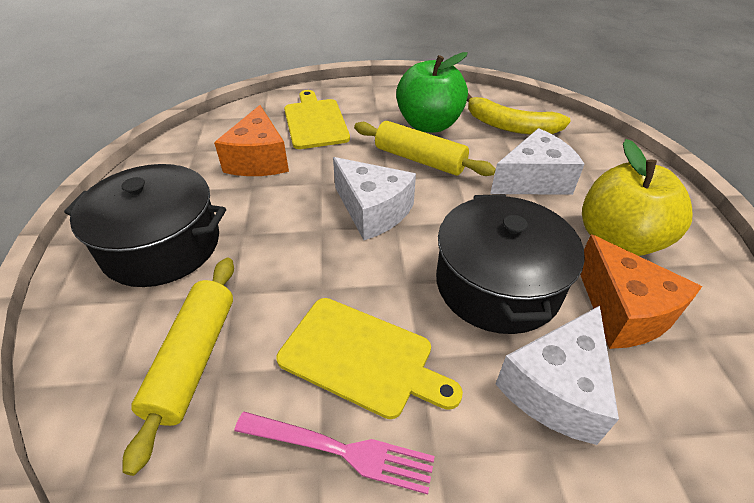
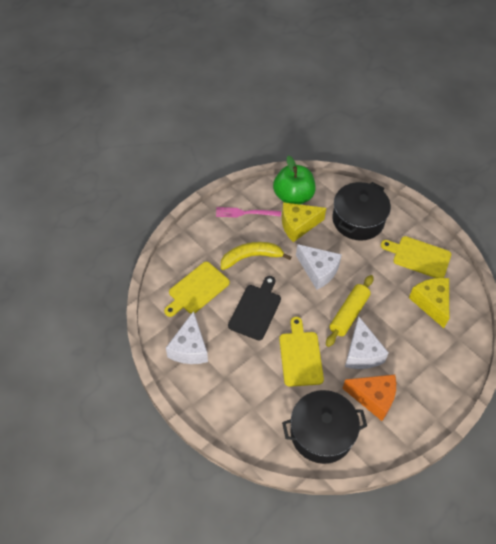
black cutting board: 0 -> 1
orange cheese: 2 -> 1
yellow apple: 1 -> 0
yellow cheese: 0 -> 2
yellow cutting board: 2 -> 3
yellow rolling pin: 2 -> 1

